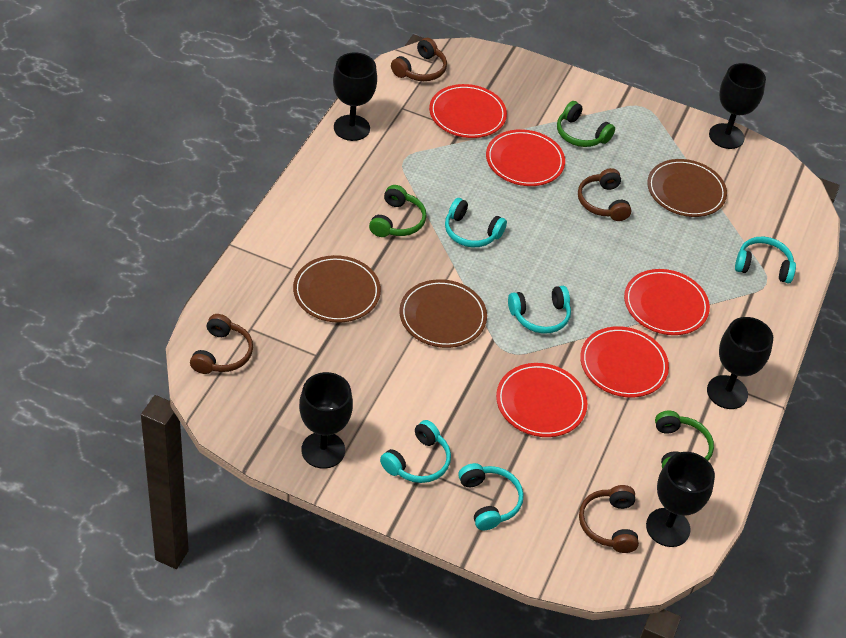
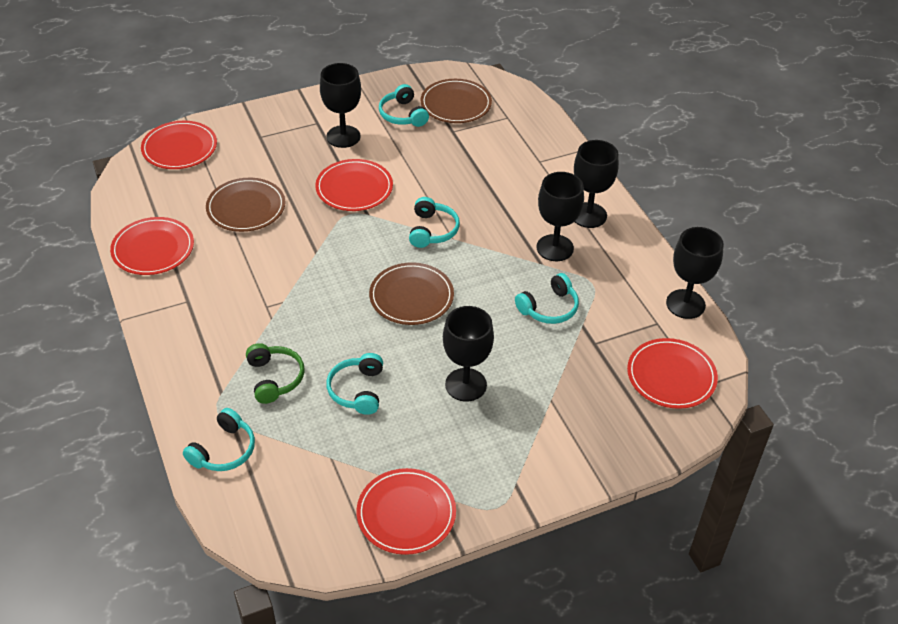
brown headphones: 4 -> 0
green headphones: 3 -> 1

